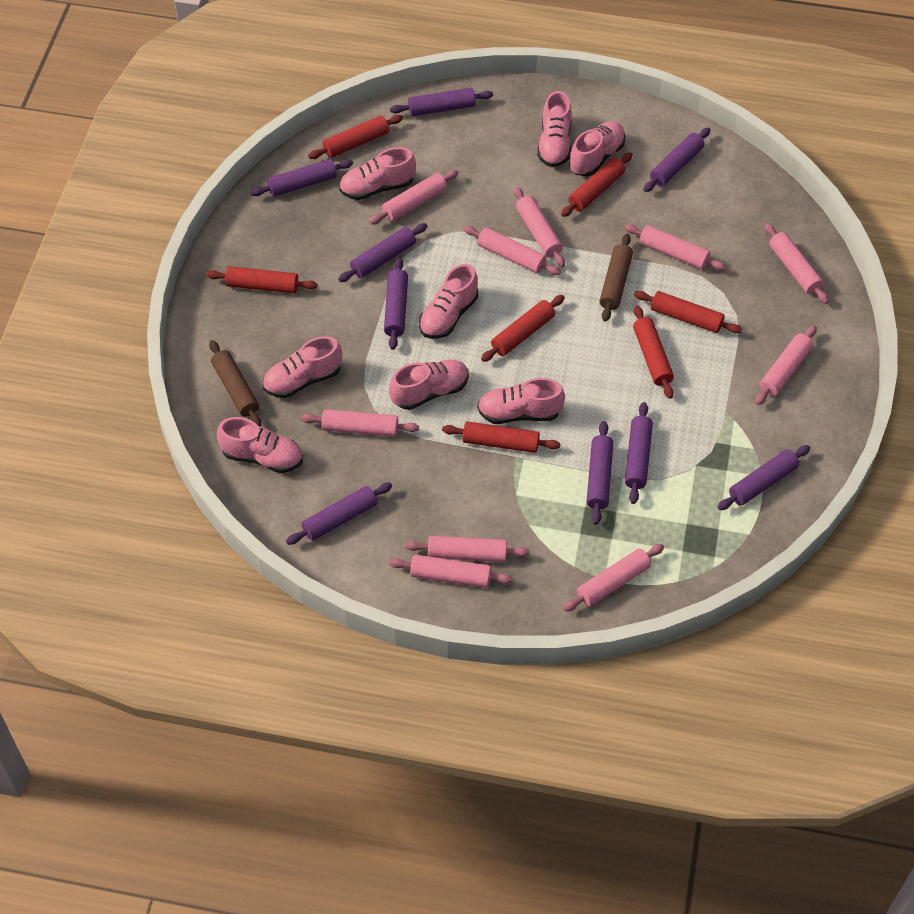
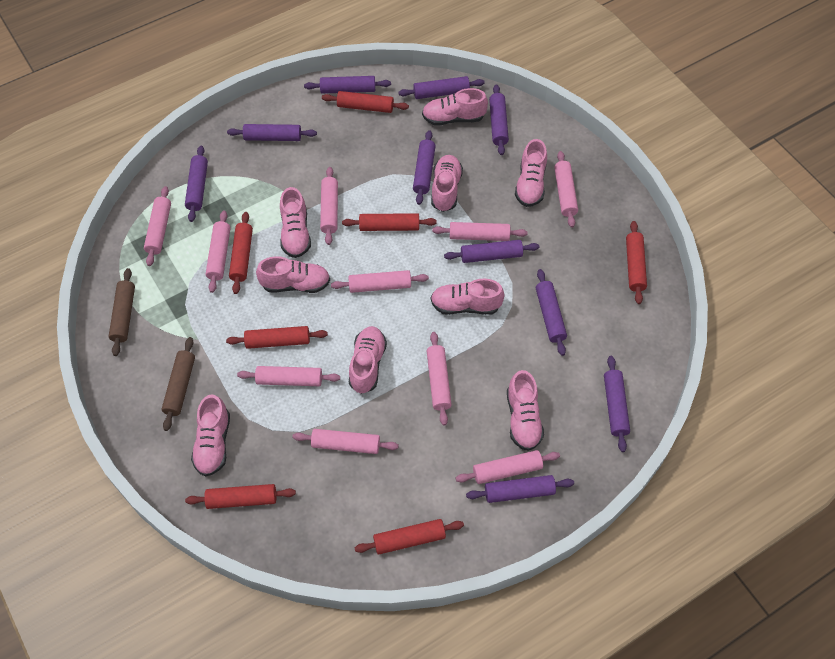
pink shoe: 8 -> 9
purple rolling pin: 9 -> 10

